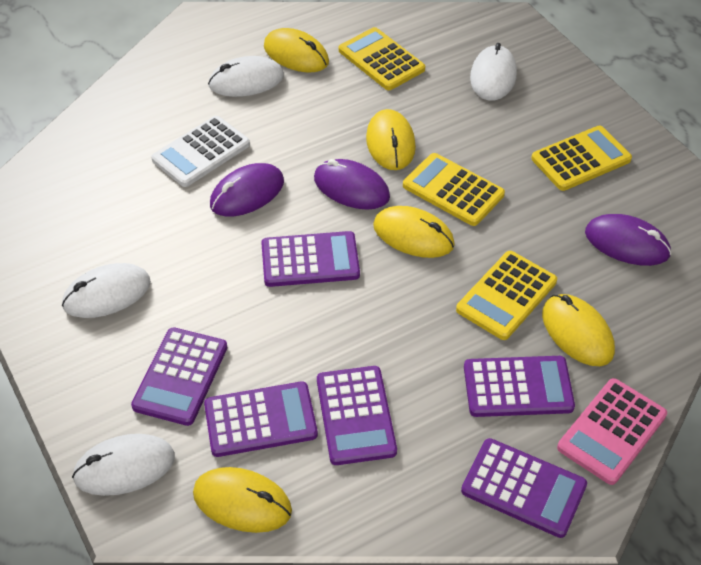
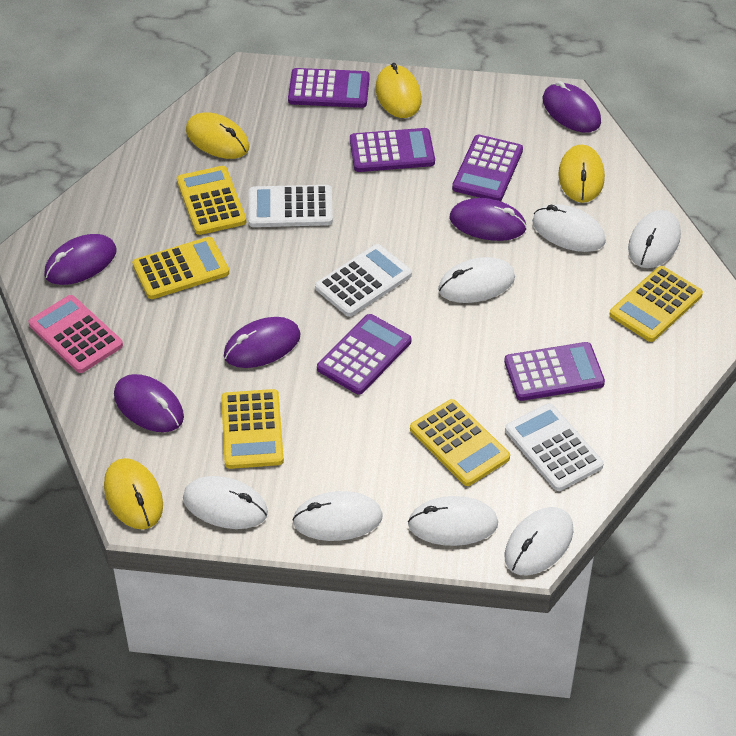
purple calculator: 6 -> 5
purple mouse: 3 -> 5
white calculator: 1 -> 3
white mouse: 4 -> 7
yellow calculator: 4 -> 5
yellow mouse: 5 -> 4

